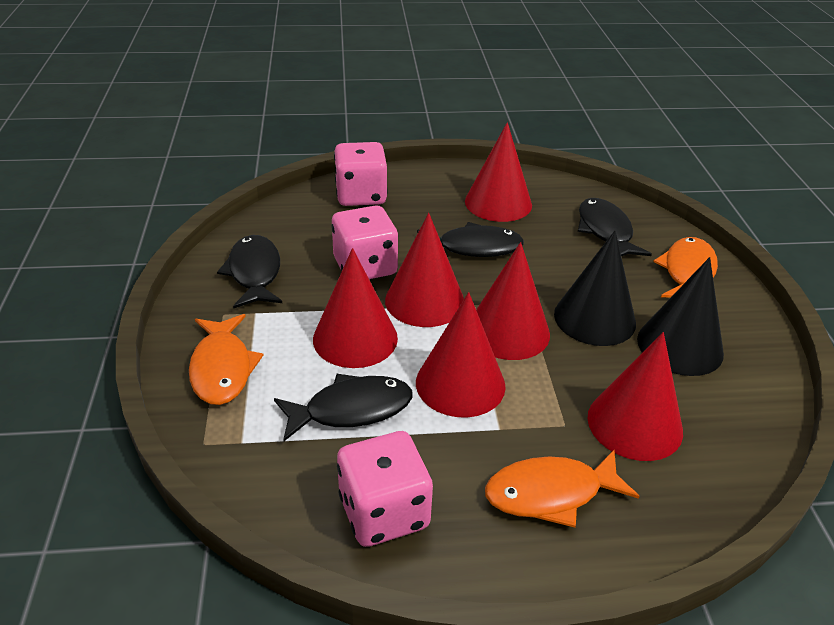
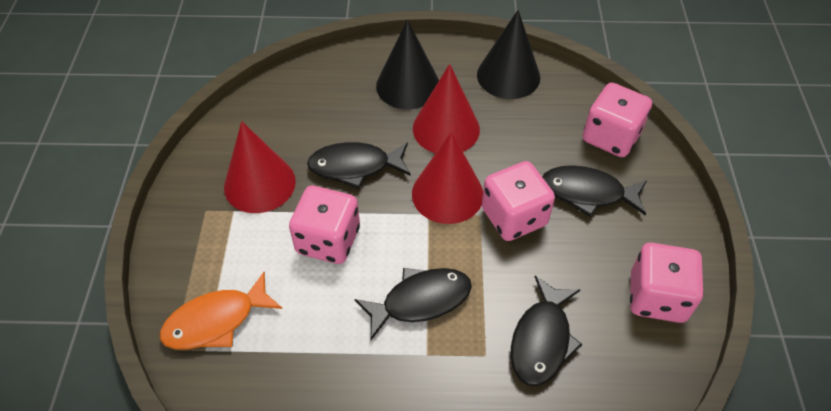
orange fish: 3 -> 1
pink dice: 3 -> 4
red cone: 6 -> 3

